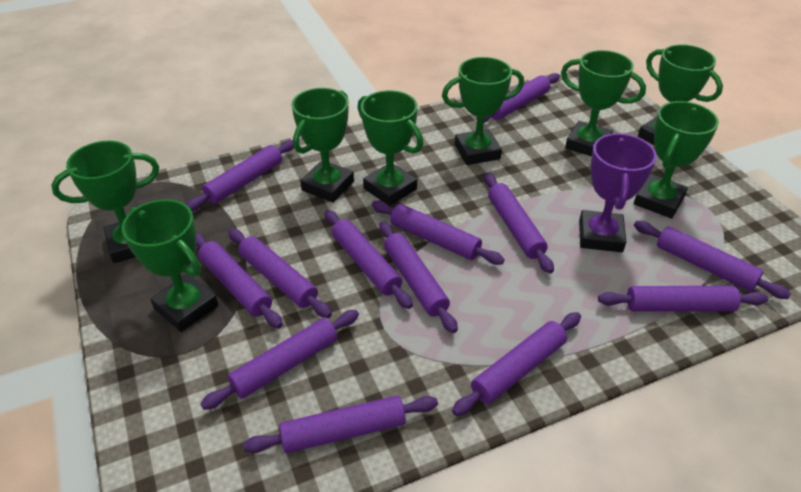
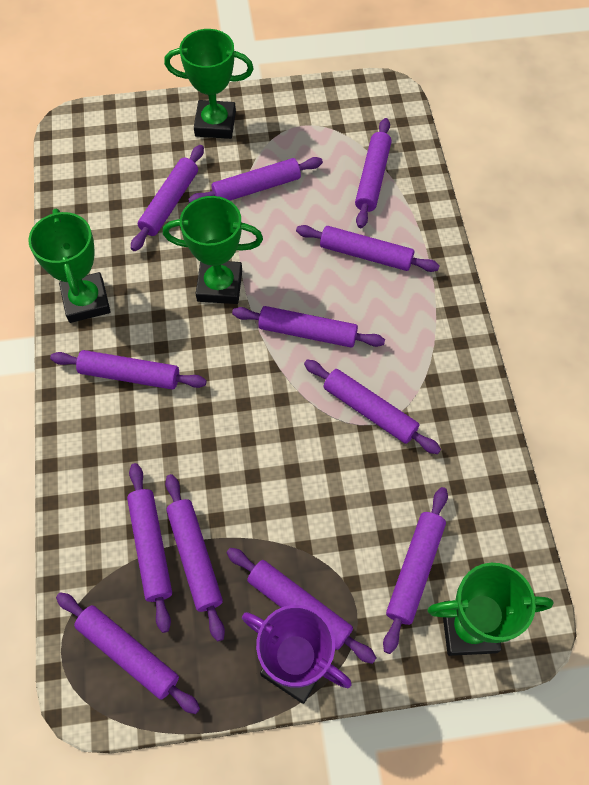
green trophy: 8 -> 4
purple rolling pin: 13 -> 12

